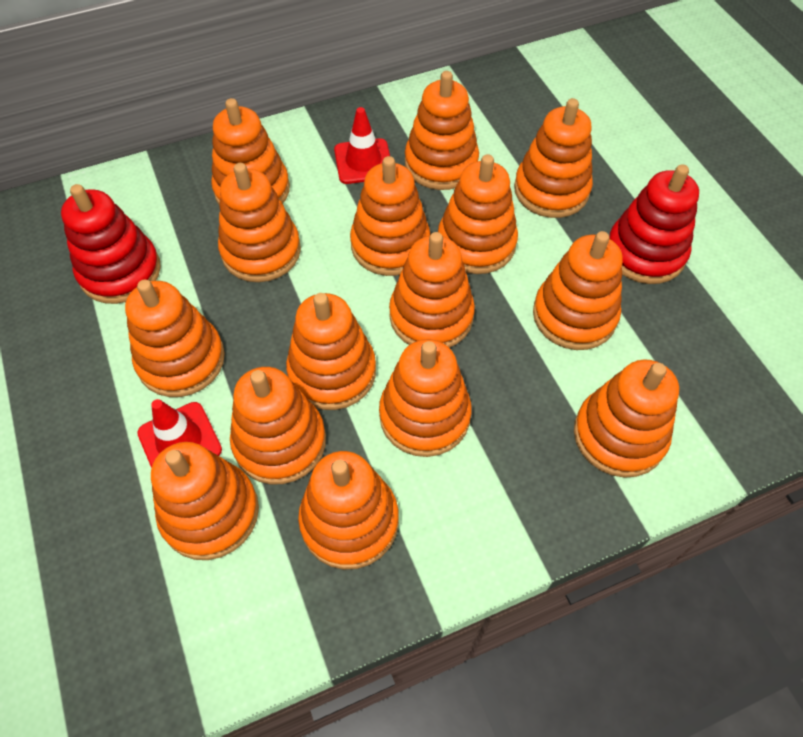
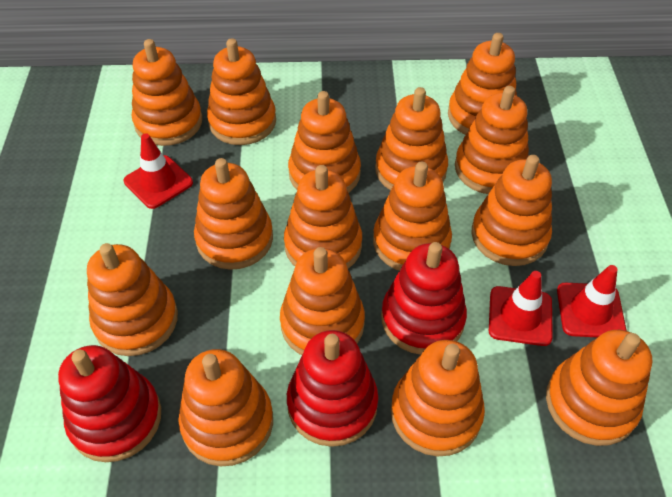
red stacking toy: 2 -> 3
red traffic cone: 2 -> 3

